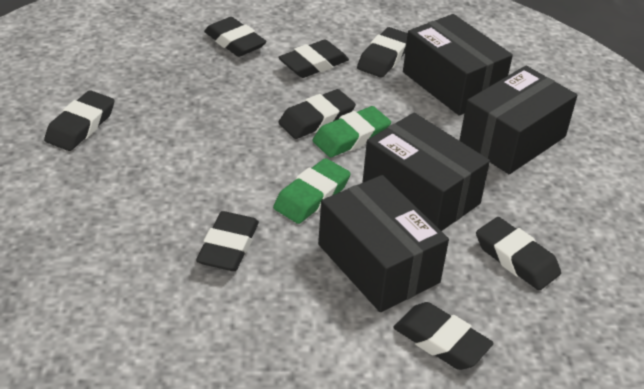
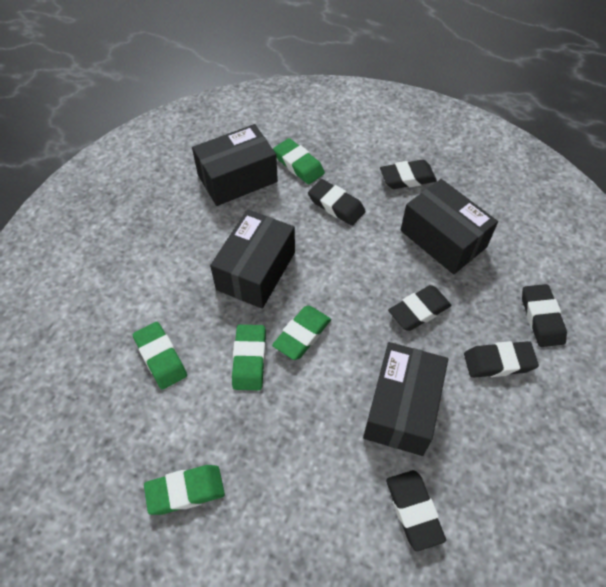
black eraser: 8 -> 6
green eraser: 2 -> 5

